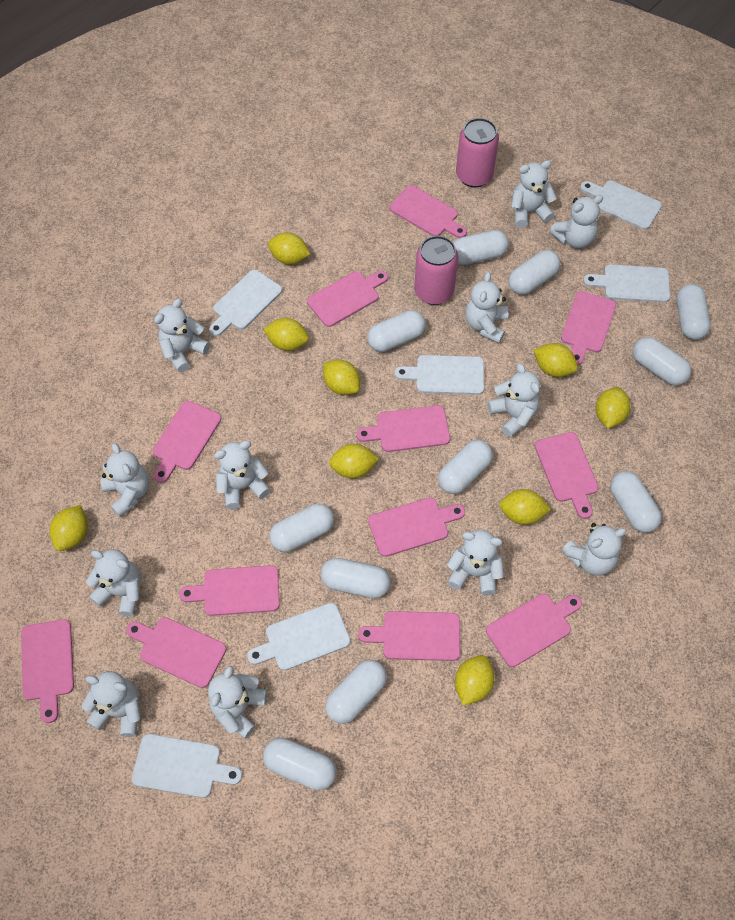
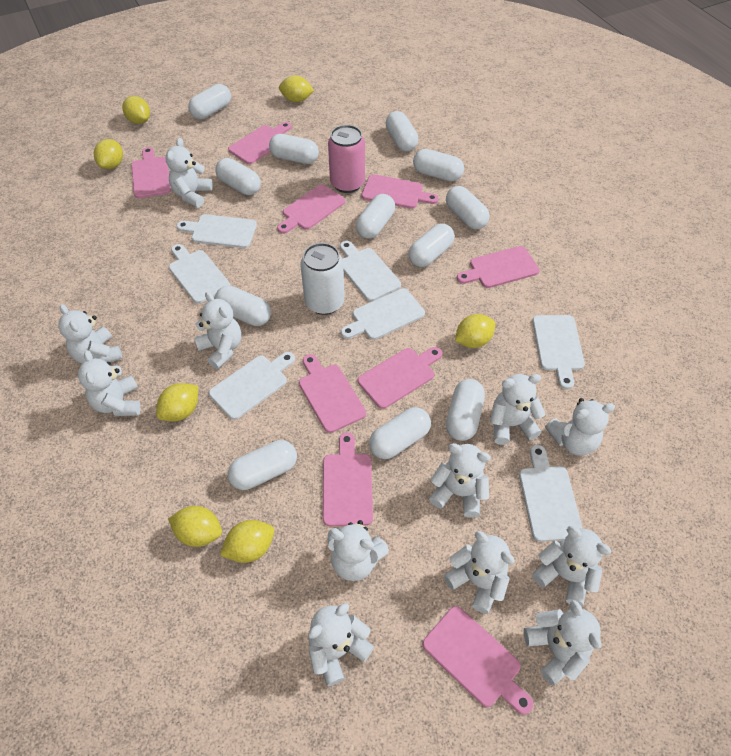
pink can: 2 -> 1
pink cutting board: 12 -> 9
white can: 0 -> 1
white capsule: 11 -> 12
white cutting board: 6 -> 7
yellow lemon: 9 -> 7

